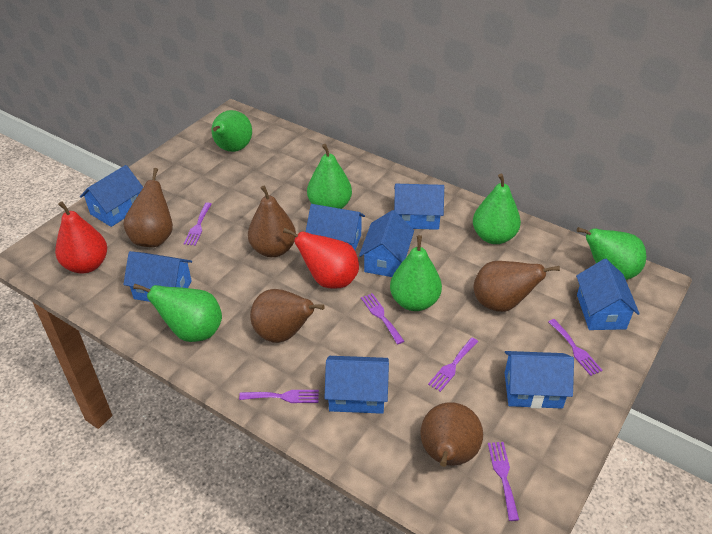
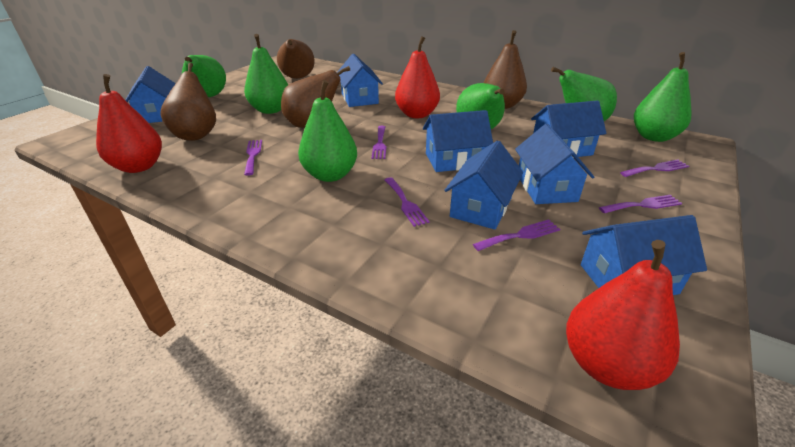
blue house: 8 -> 7
brown pear: 5 -> 4
red pear: 2 -> 3

